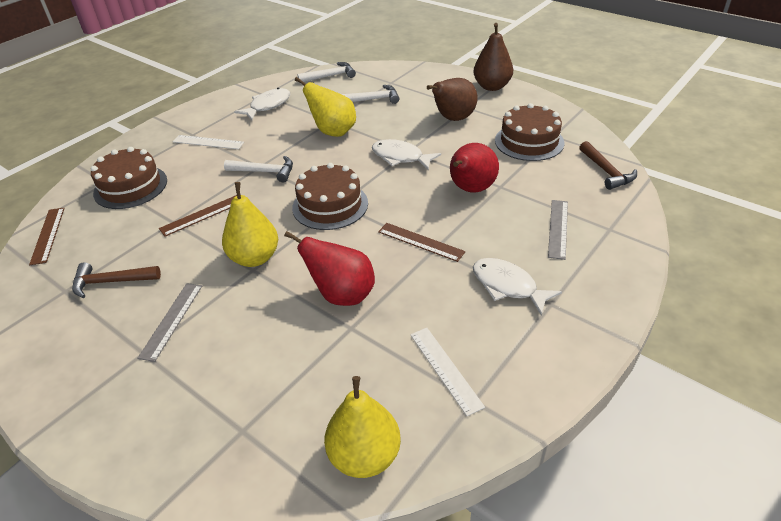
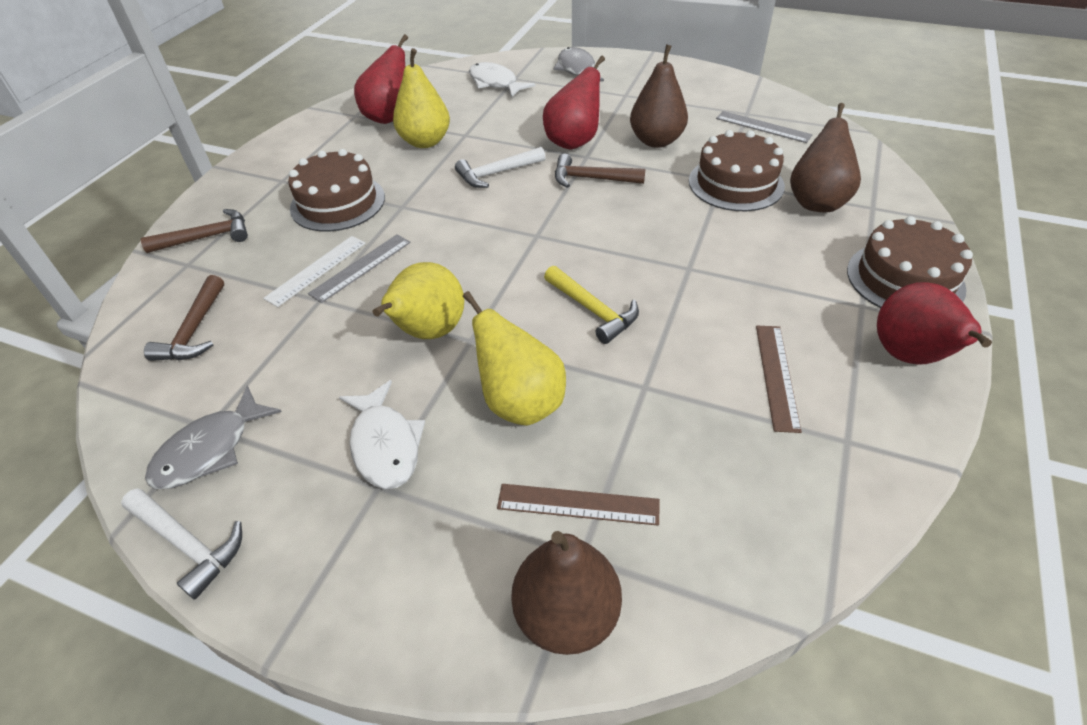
brown hammer: 2 -> 3
brown pear: 2 -> 3
brown ruler: 3 -> 2
grey fish: 0 -> 2
red pear: 2 -> 3
white fish: 3 -> 2
white hammer: 3 -> 2
white ruler: 2 -> 1
yellow hammer: 0 -> 1

